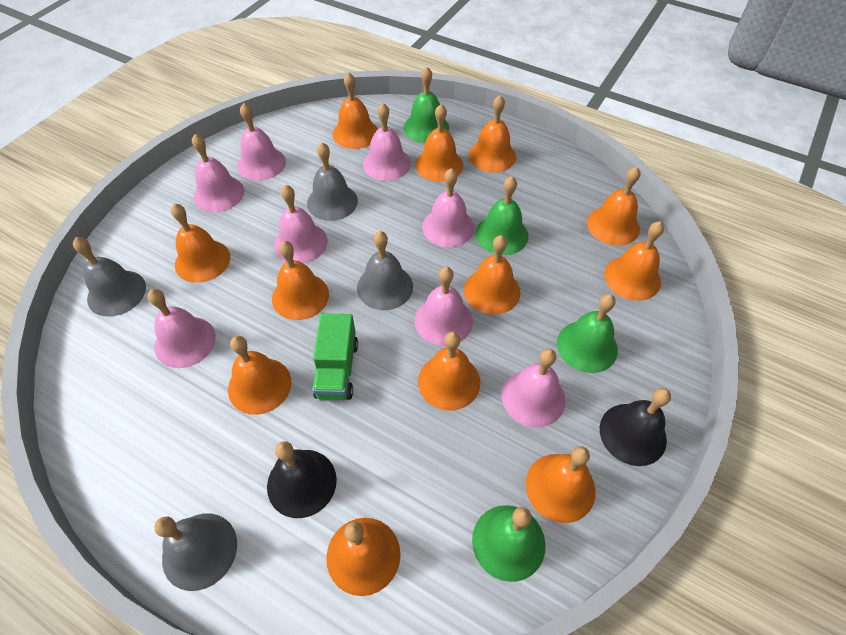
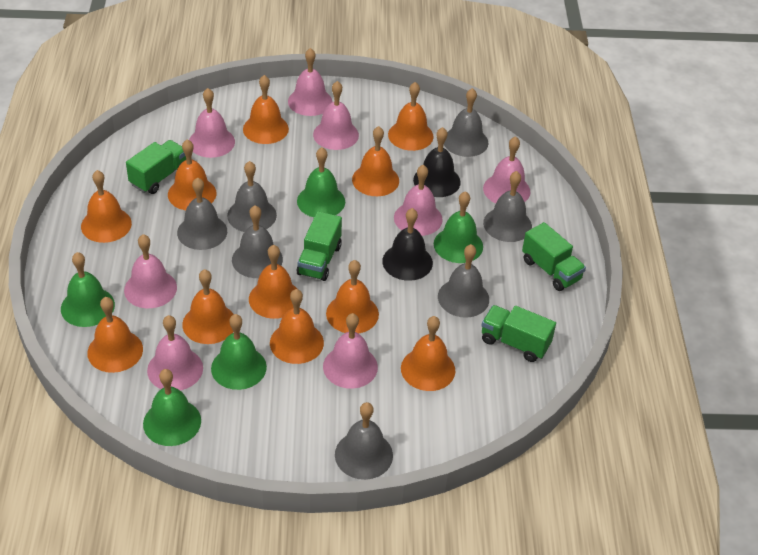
green bell: 4 -> 5
green truck: 1 -> 4
grey bell: 4 -> 7
orange bell: 12 -> 11

